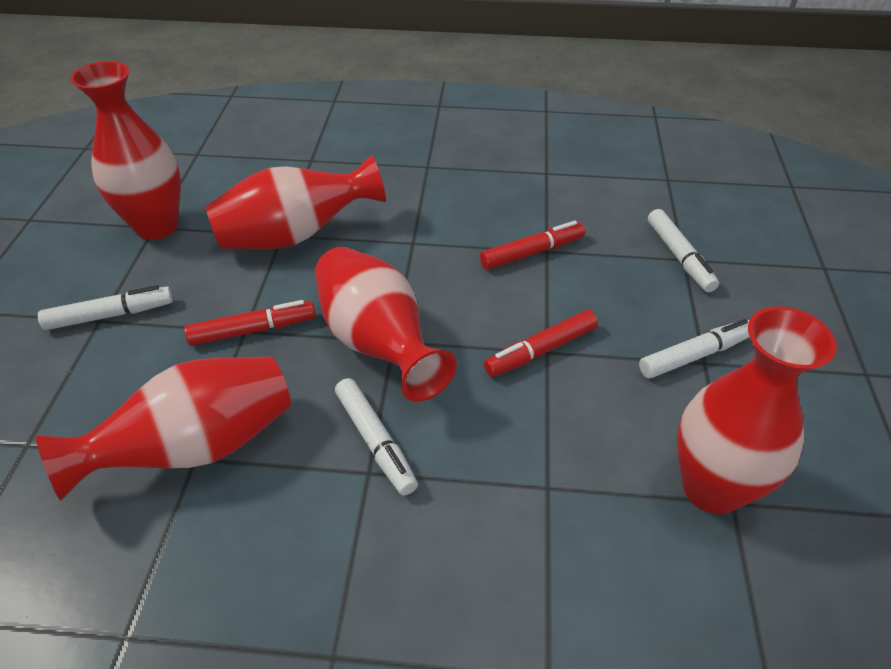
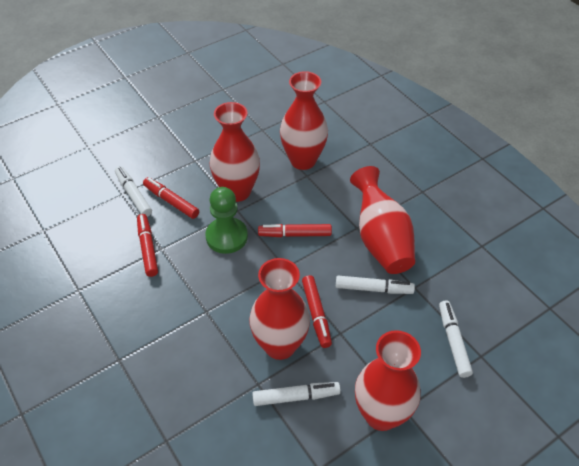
green pawn: 0 -> 1
red marker: 3 -> 4

